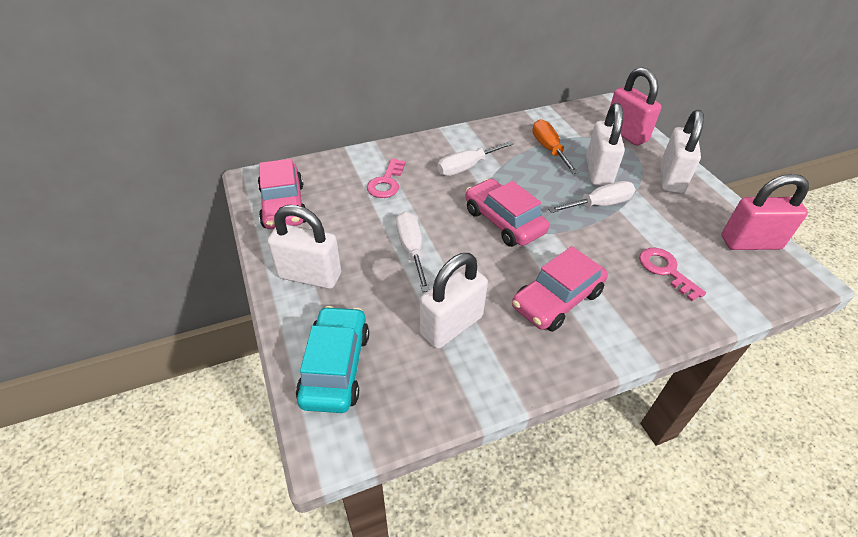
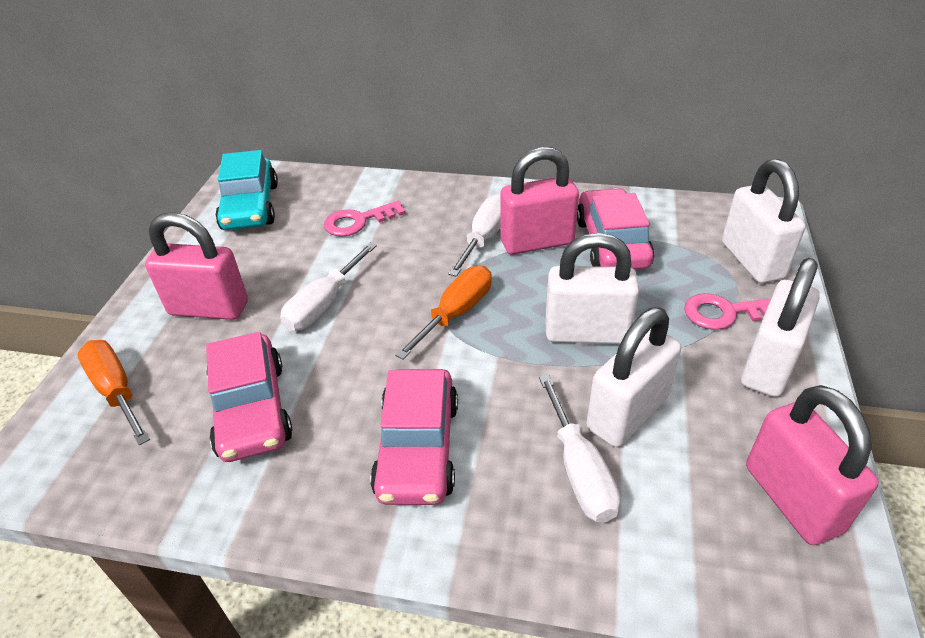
orange screwdriver: 1 -> 2
pink padlock: 2 -> 3

